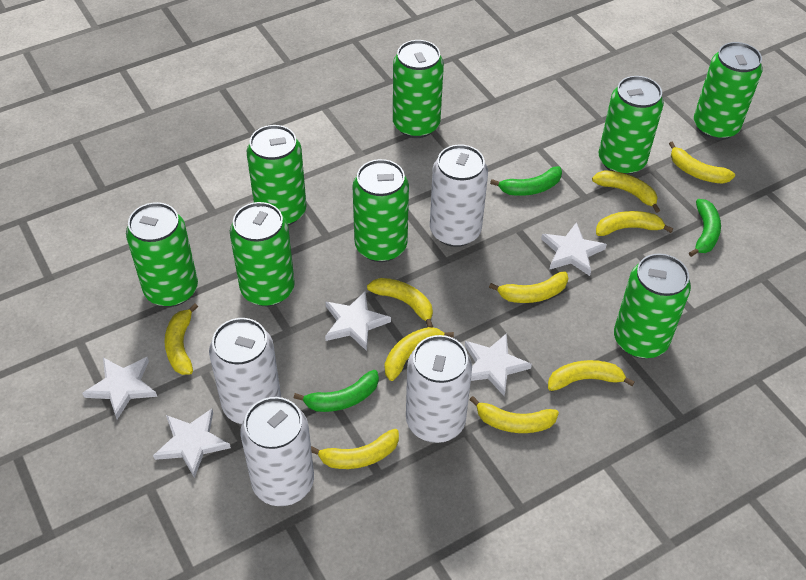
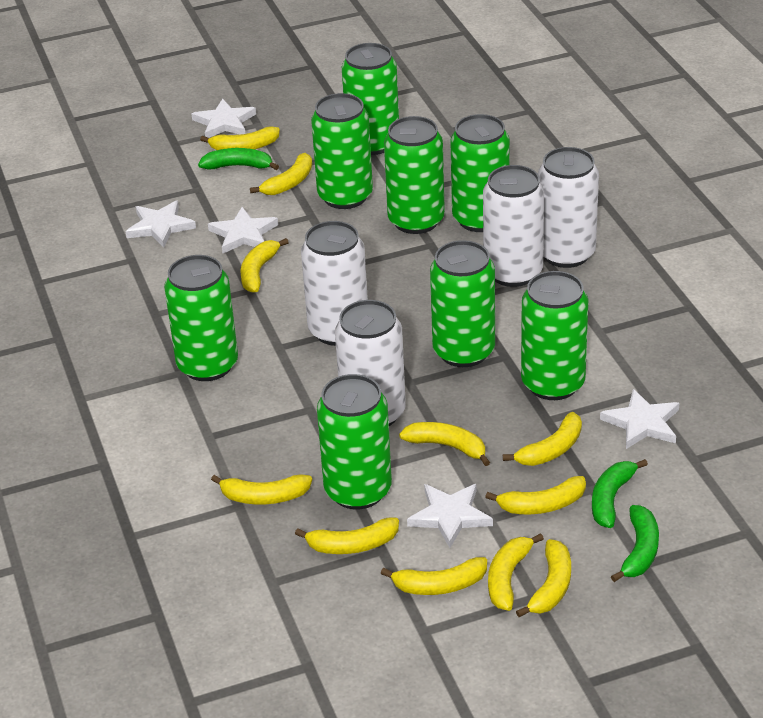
yellow banana: 10 -> 11

